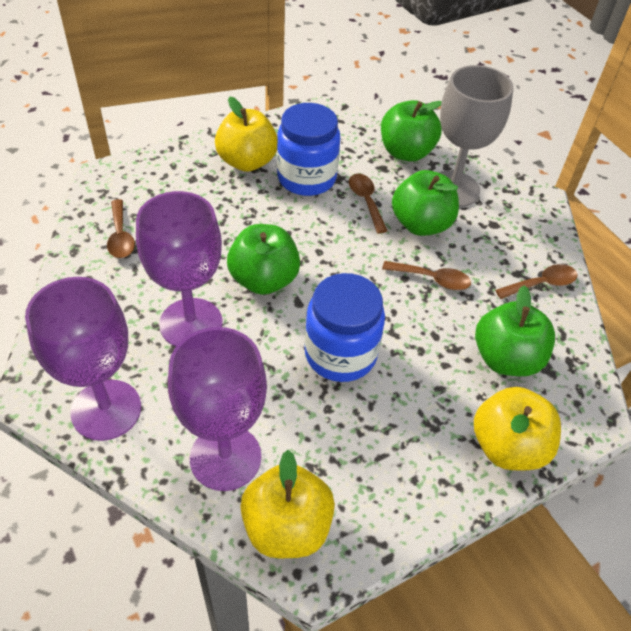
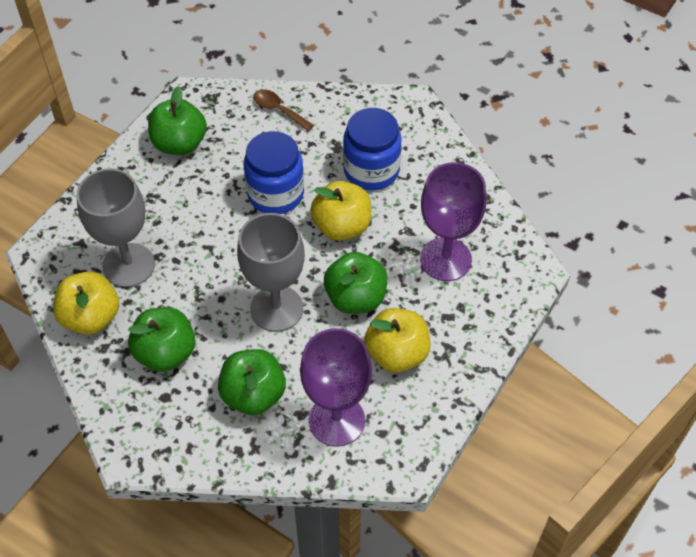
brown spoon: 4 -> 1
grey goblet: 1 -> 2
purple goblet: 3 -> 2

